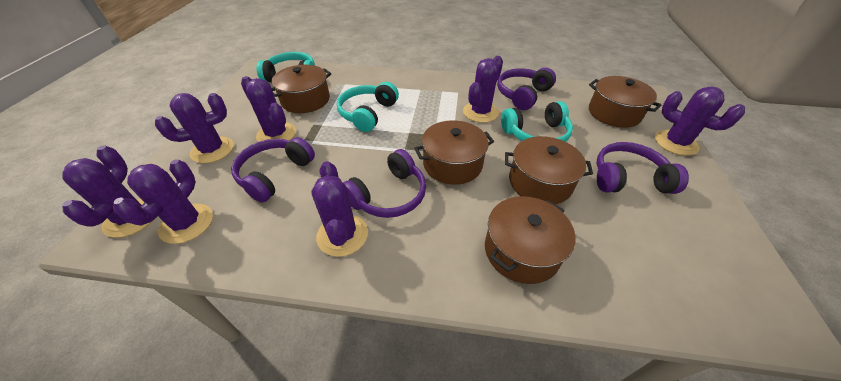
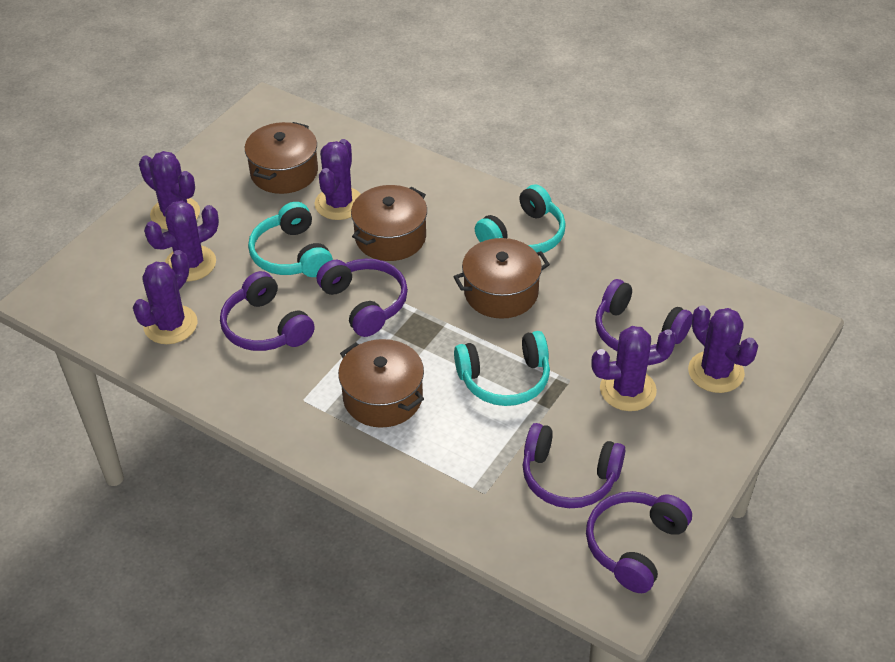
brown pot: 5 -> 4
purple cactus: 7 -> 6
purple headphones: 4 -> 5

